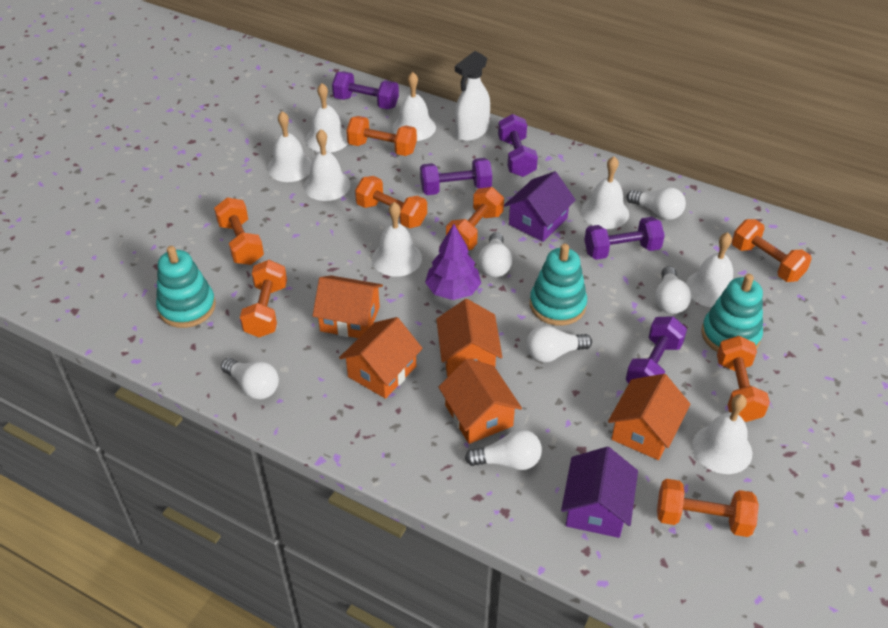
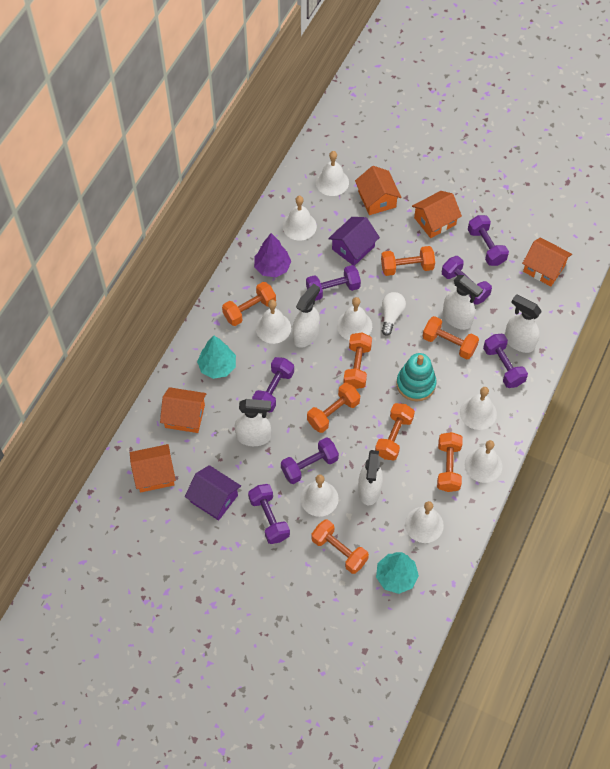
purple dumbbell: 5 -> 7
turquoise stacking toy: 3 -> 1
turquoise tree: 0 -> 2
white light bulb: 6 -> 1
white spray bottle: 1 -> 5

